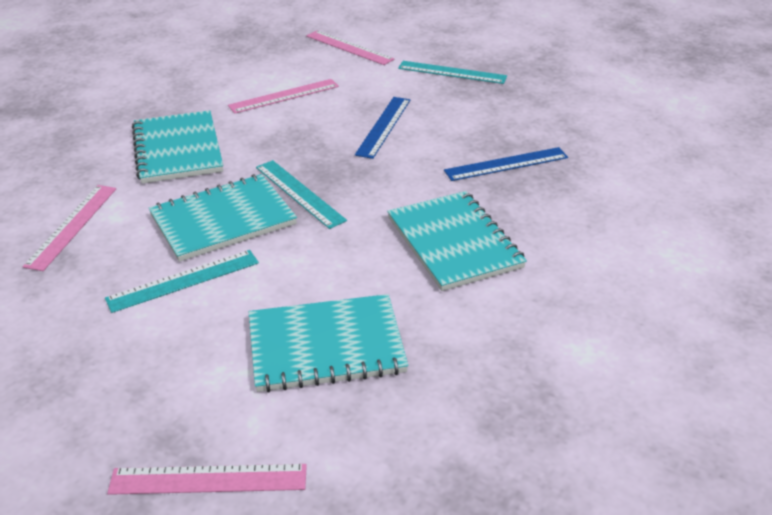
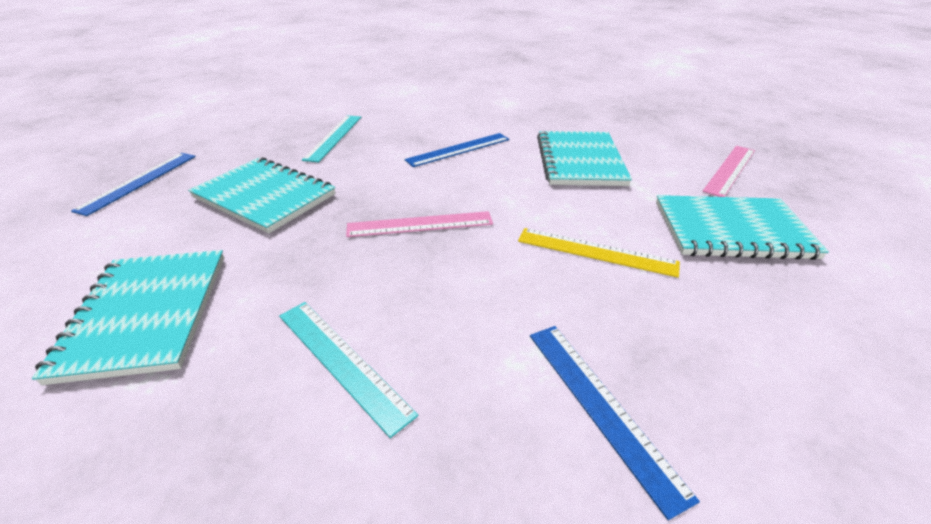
blue ruler: 2 -> 3
pink ruler: 4 -> 2
turquoise ruler: 3 -> 2
yellow ruler: 0 -> 1

